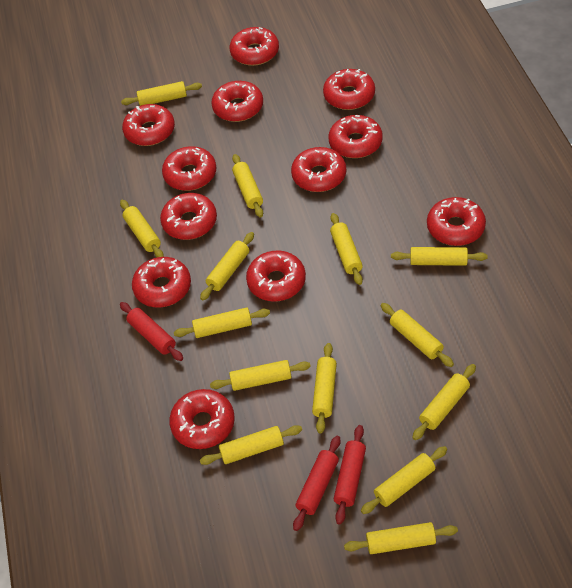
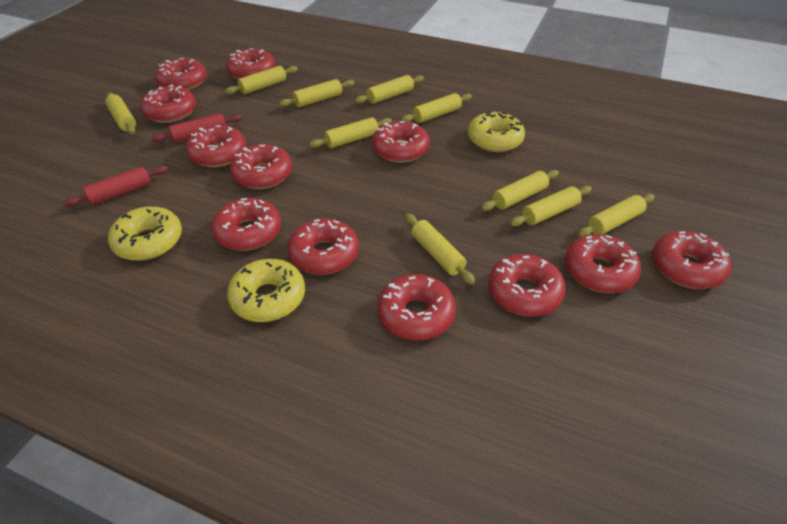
red rolling pin: 3 -> 2
yellow donut: 0 -> 3
yellow rolling pin: 14 -> 10

